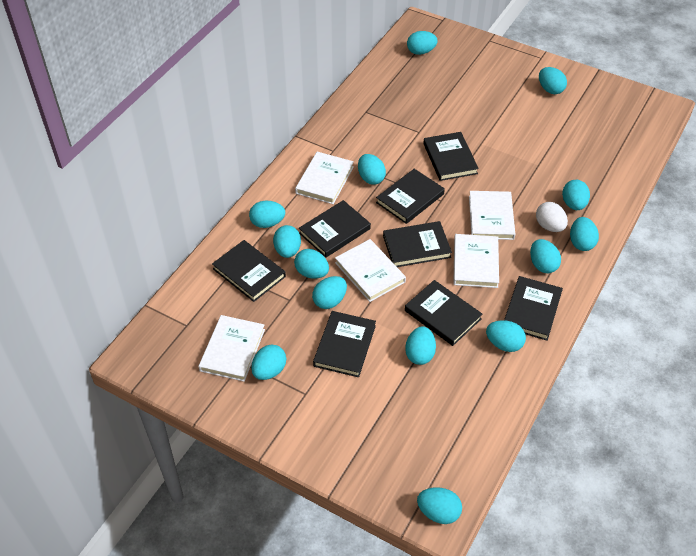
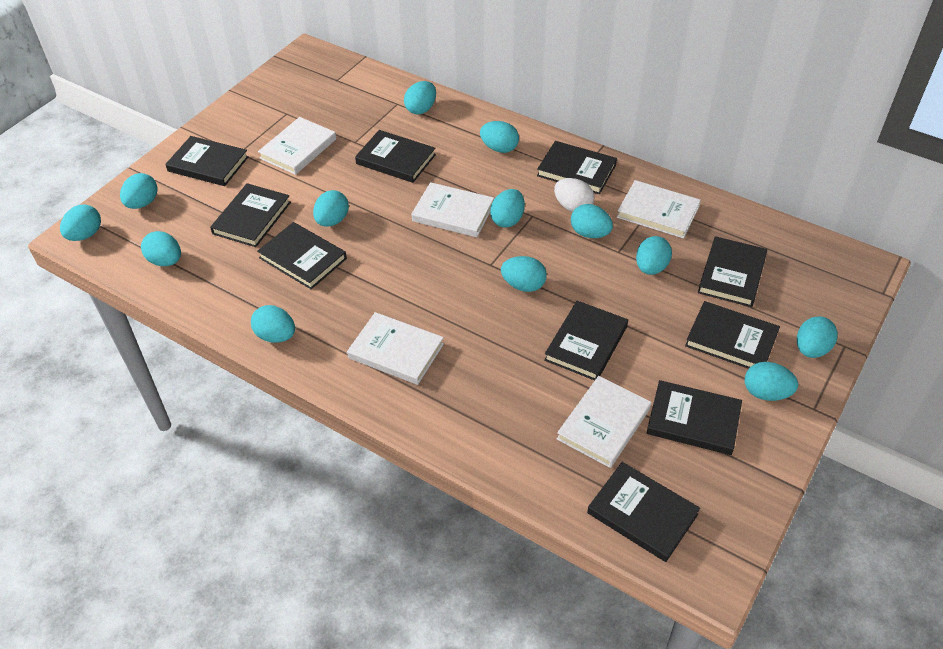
black book: 8 -> 10
turquoise egg: 14 -> 13

